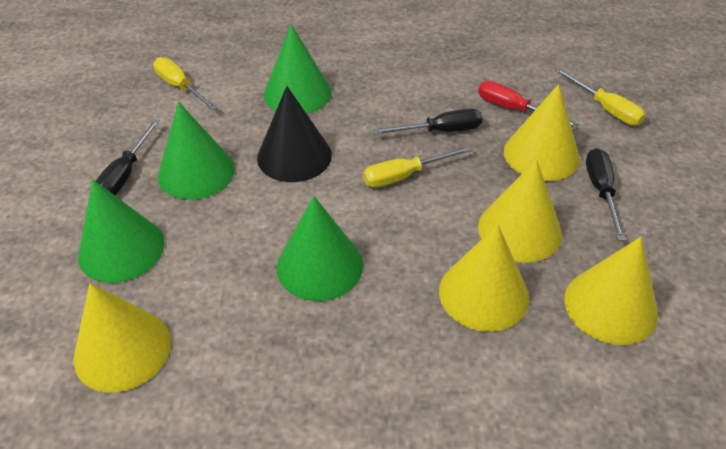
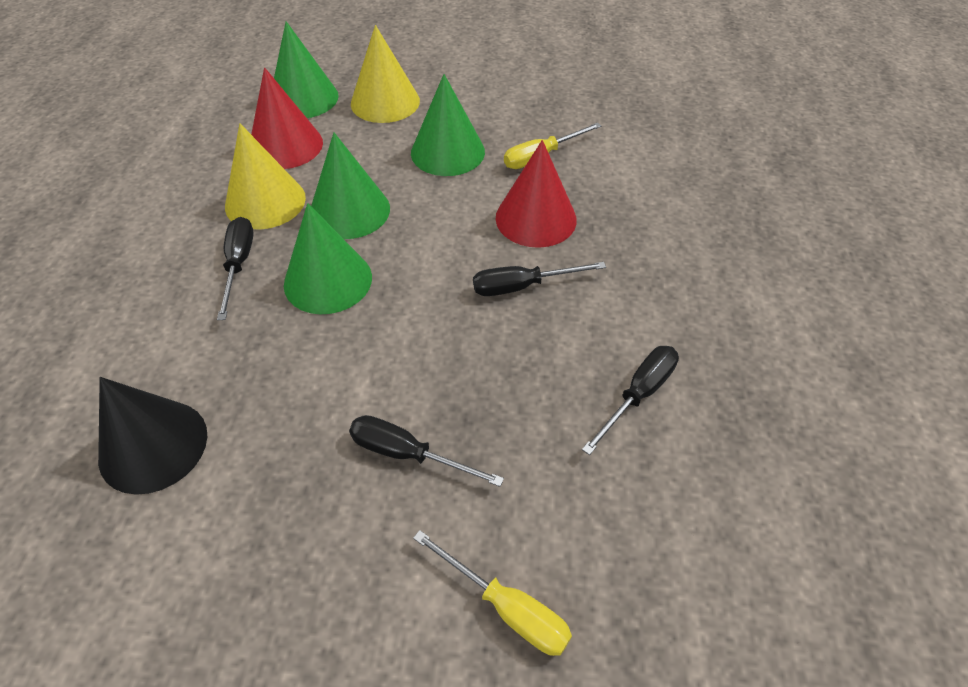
black screwdriver: 3 -> 4
red cone: 0 -> 2
red screwdriver: 1 -> 0
yellow cone: 5 -> 2
yellow screwdriver: 3 -> 2

